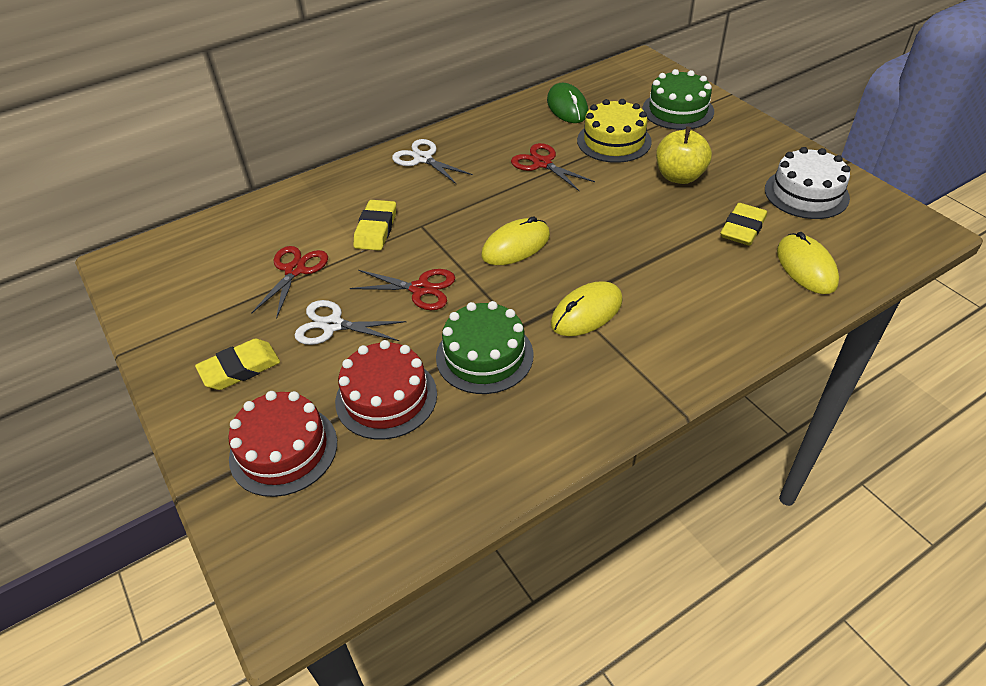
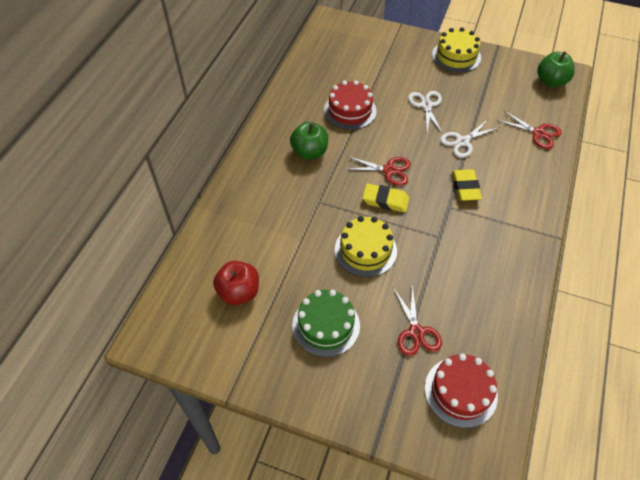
green apple: 0 -> 2
green cake: 2 -> 1
green mouse: 1 -> 0
red apple: 0 -> 1
white cake: 1 -> 0
yellow apple: 1 -> 0
yellow cake: 1 -> 2
yellow eraser: 3 -> 2
yellow mouse: 3 -> 0

